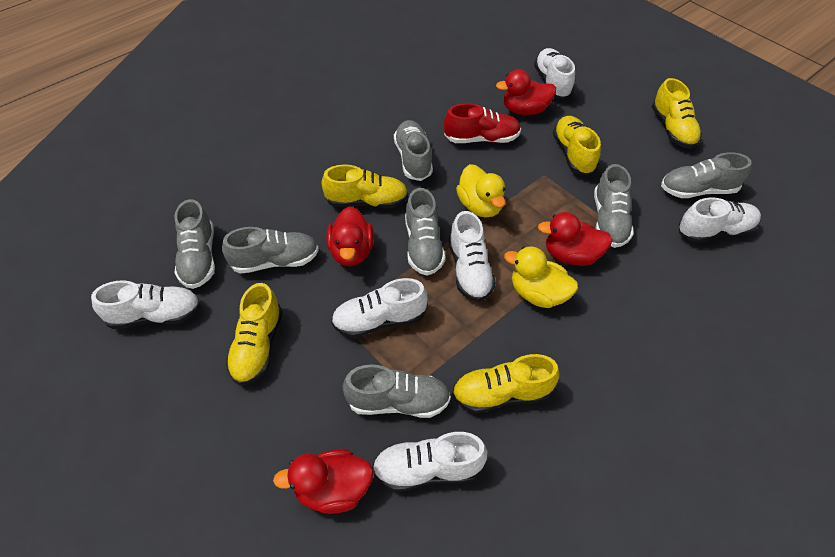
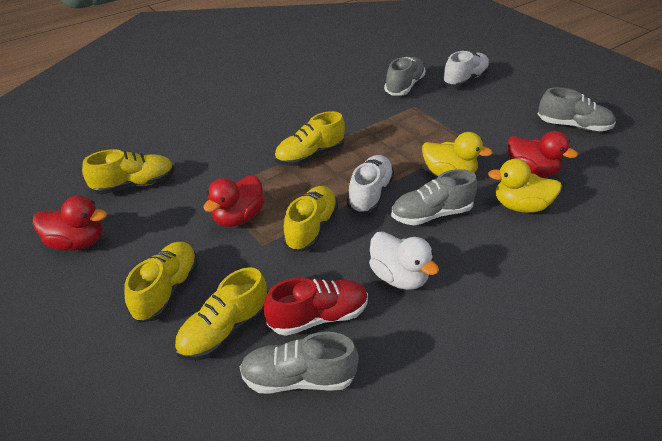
grey shoe: 7 -> 4
red duck: 4 -> 3
white duck: 0 -> 1
white shoe: 6 -> 2

